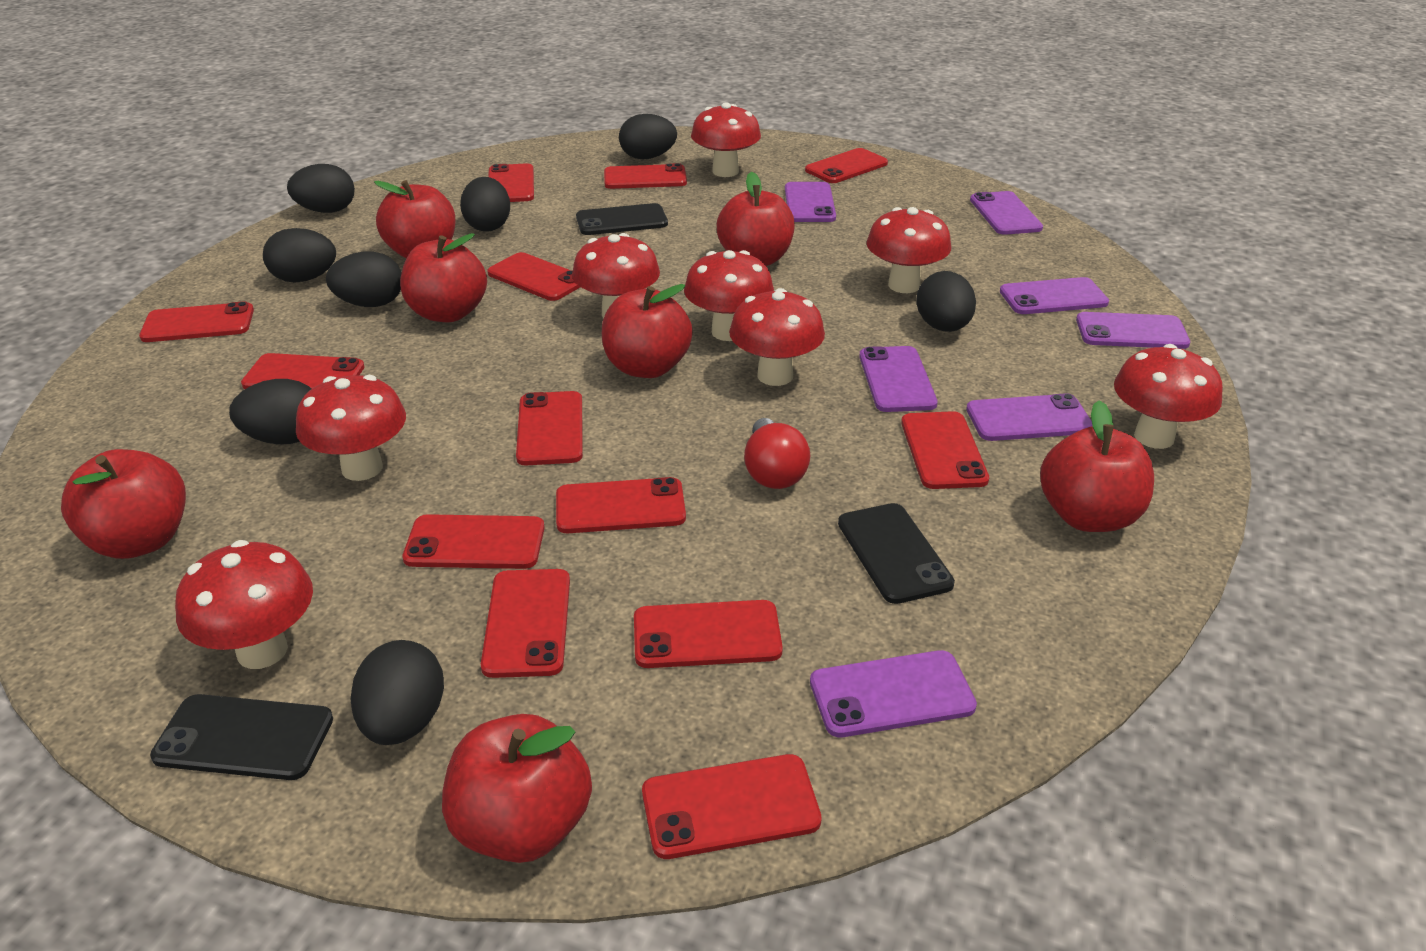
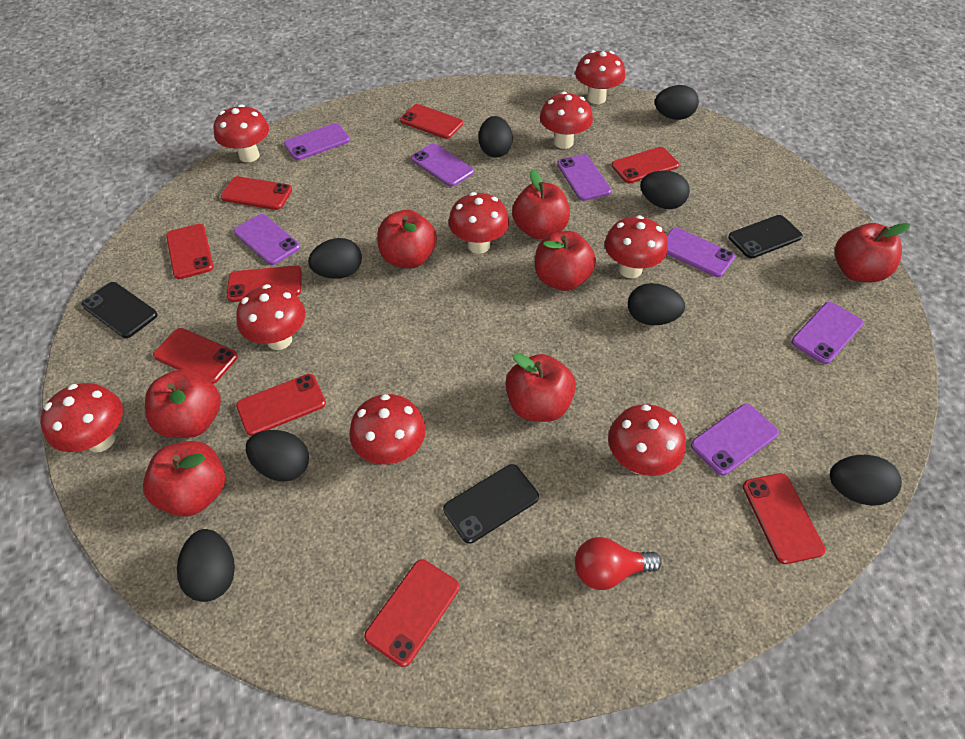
red mushroom: 8 -> 9
red phone: 13 -> 9

